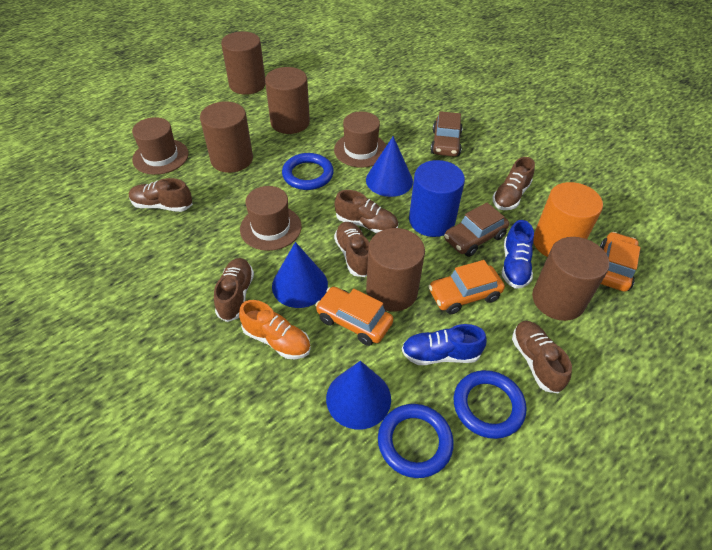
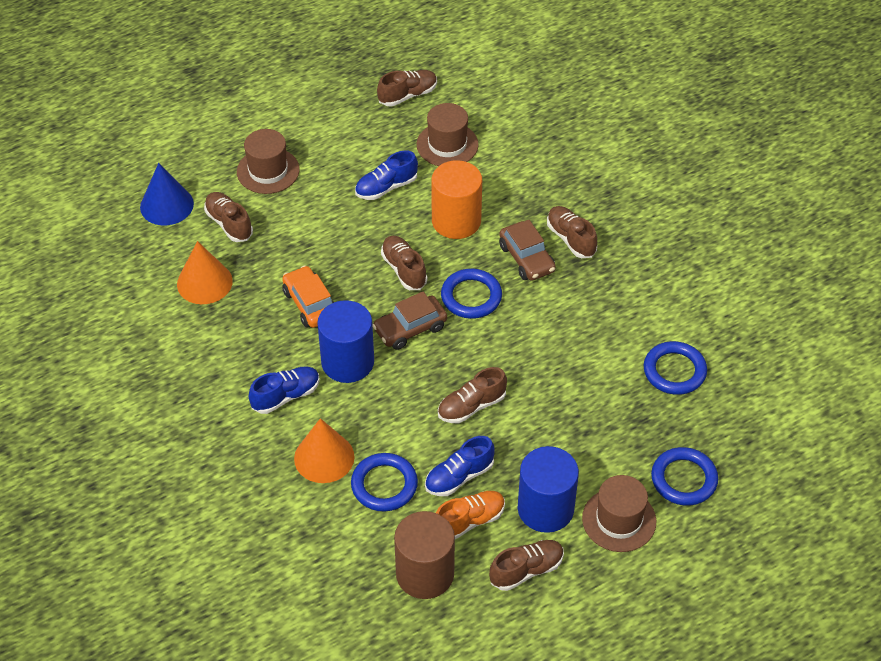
blue cone: 3 -> 1
blue cylinder: 1 -> 2
blue ring: 3 -> 4
blue shoe: 2 -> 3
brown cylinder: 5 -> 1
orange car: 3 -> 1
orange cone: 0 -> 2

